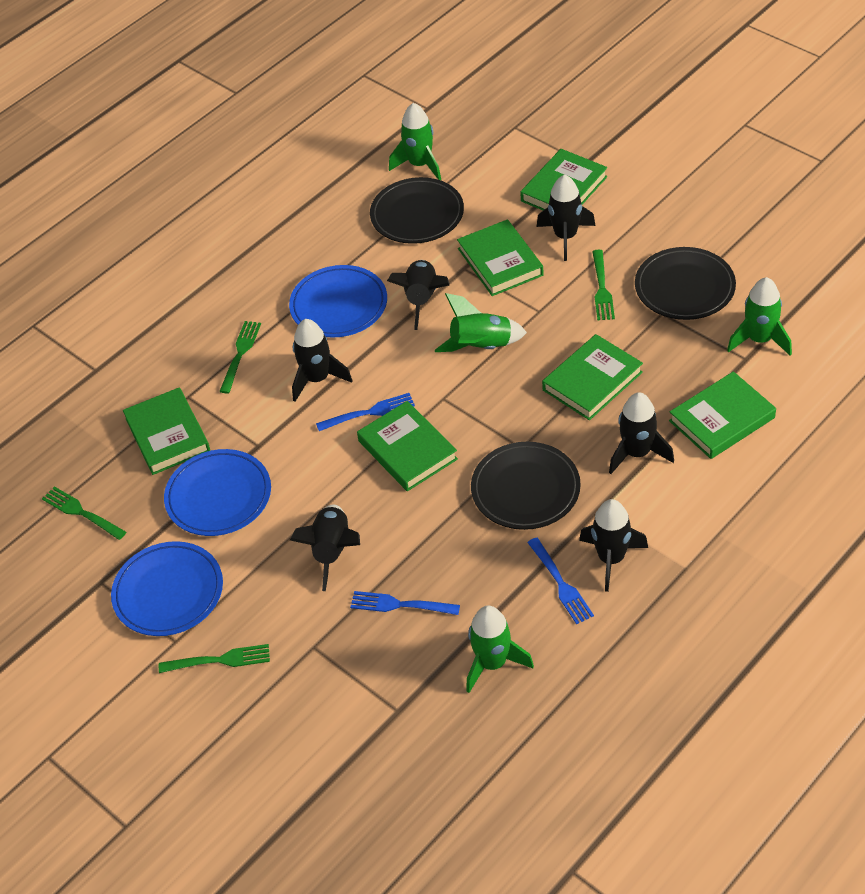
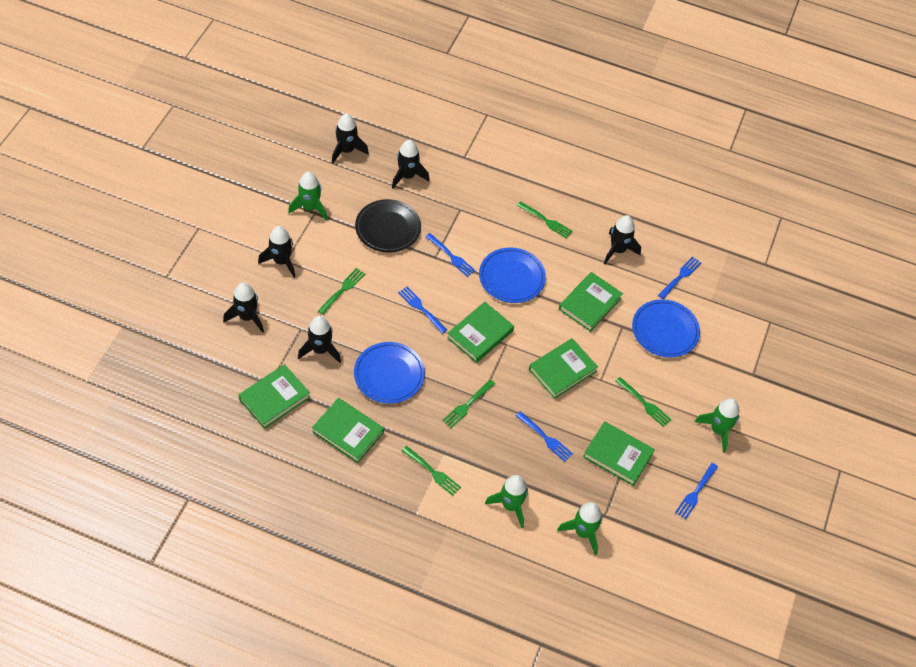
black plate: 3 -> 1
blue fork: 3 -> 5
green fork: 4 -> 5

